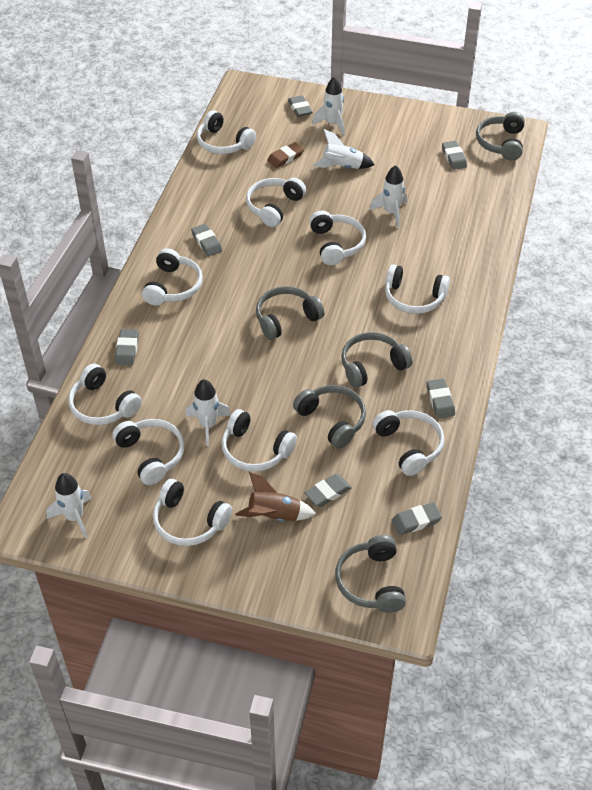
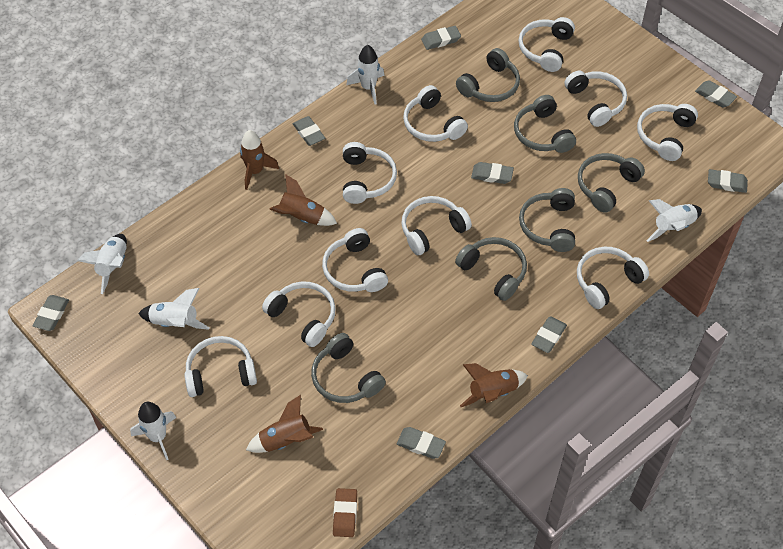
brown rocket: 1 -> 4
grey eraser: 7 -> 8
grey headphones: 5 -> 6

